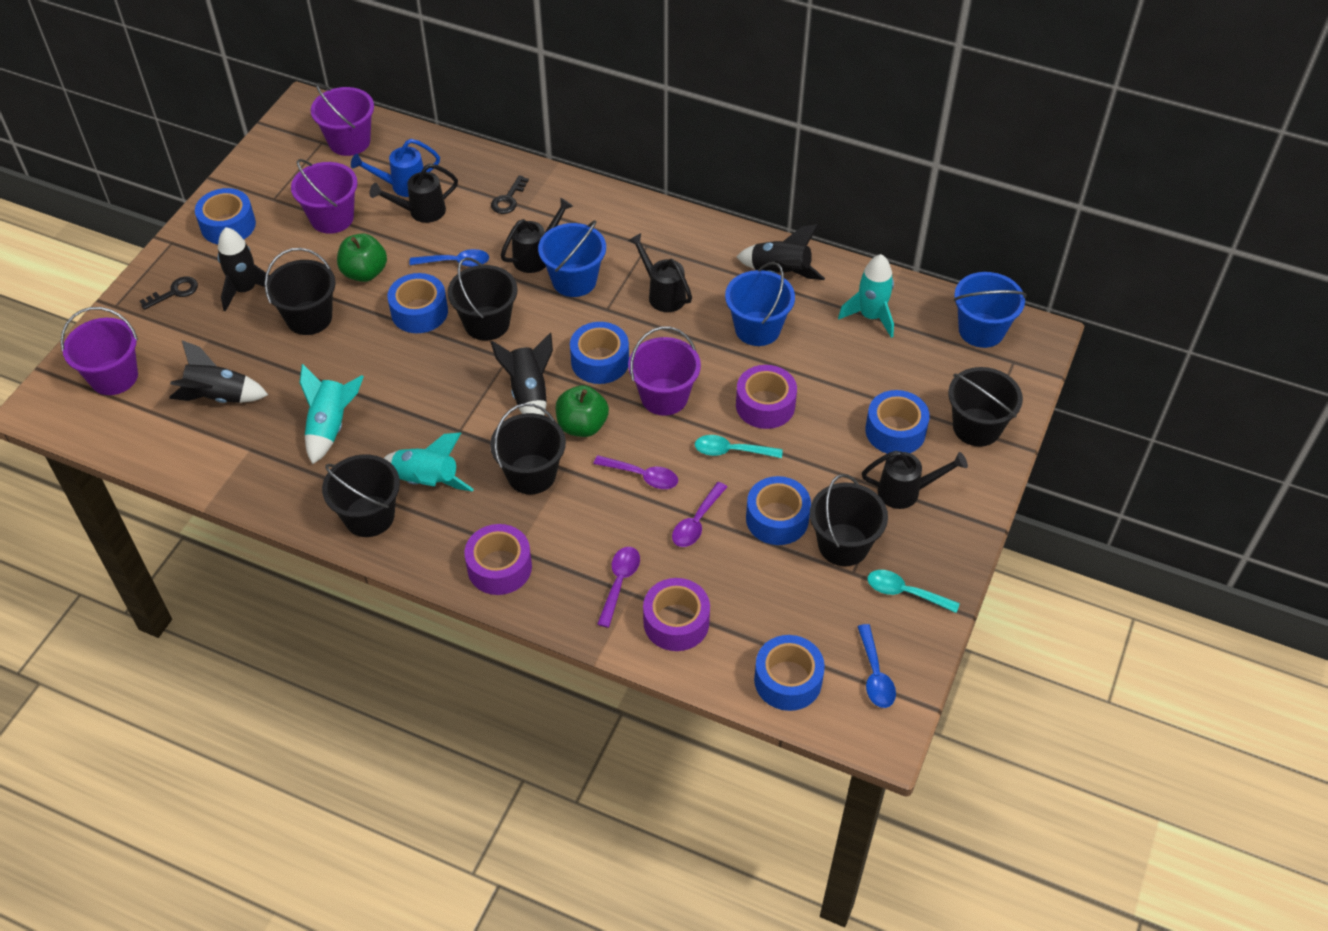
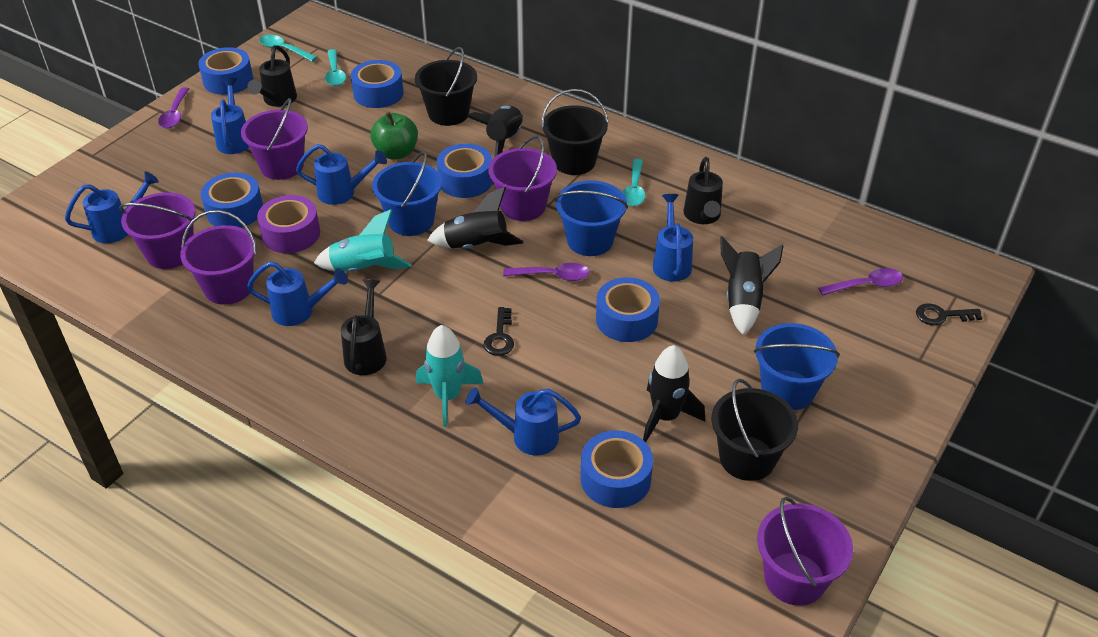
black bucket: 6 -> 3
black watering can: 4 -> 3
blue spoon: 2 -> 0
blue watering can: 1 -> 6
green apple: 2 -> 1
purple bucket: 4 -> 5
purple tape: 3 -> 1
turquoise rocket: 3 -> 2
turquoise spoon: 2 -> 3

